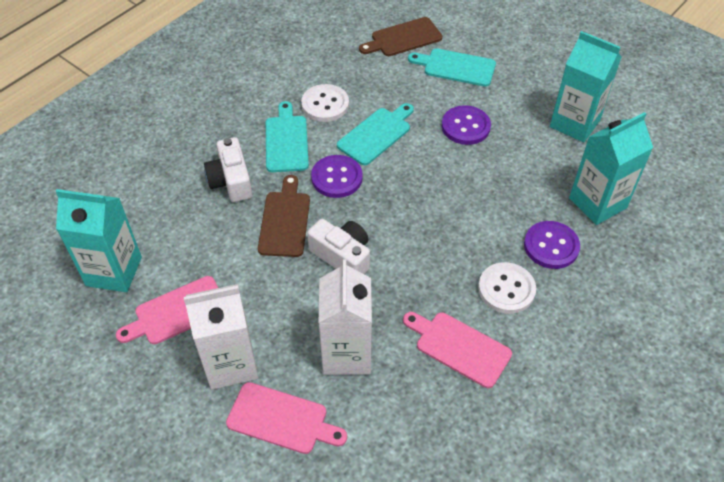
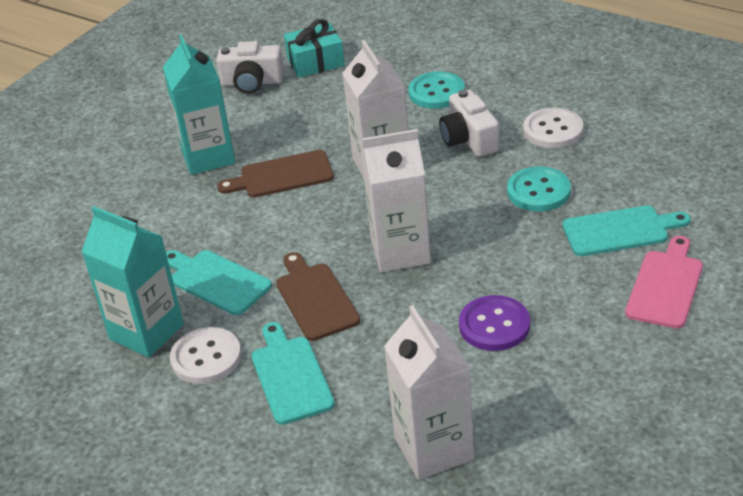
pink cutting board: 3 -> 1
purple button: 3 -> 1
turquoise button: 0 -> 2
turquoise carton: 3 -> 2
turquoise gift: 0 -> 1
white carton: 2 -> 3

